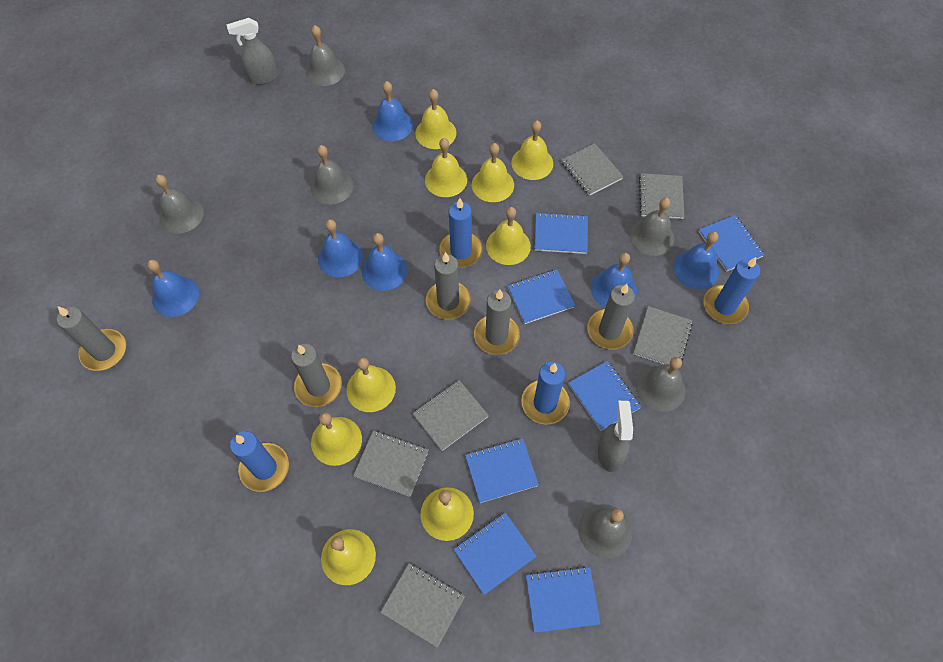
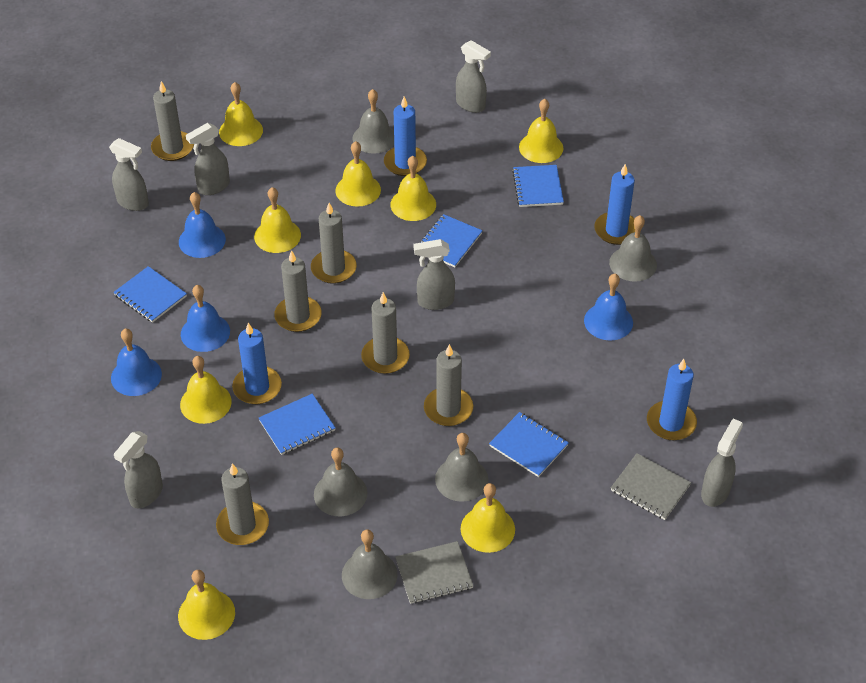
blue bell: 6 -> 4
blue notebook: 7 -> 5
grey bell: 6 -> 5
grey candle: 5 -> 6
grey notebook: 6 -> 2
grey spray bottle: 2 -> 6
yellow bell: 9 -> 8

